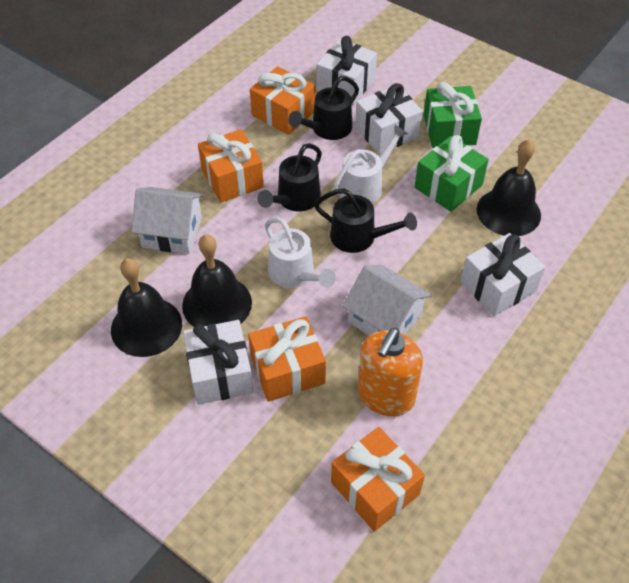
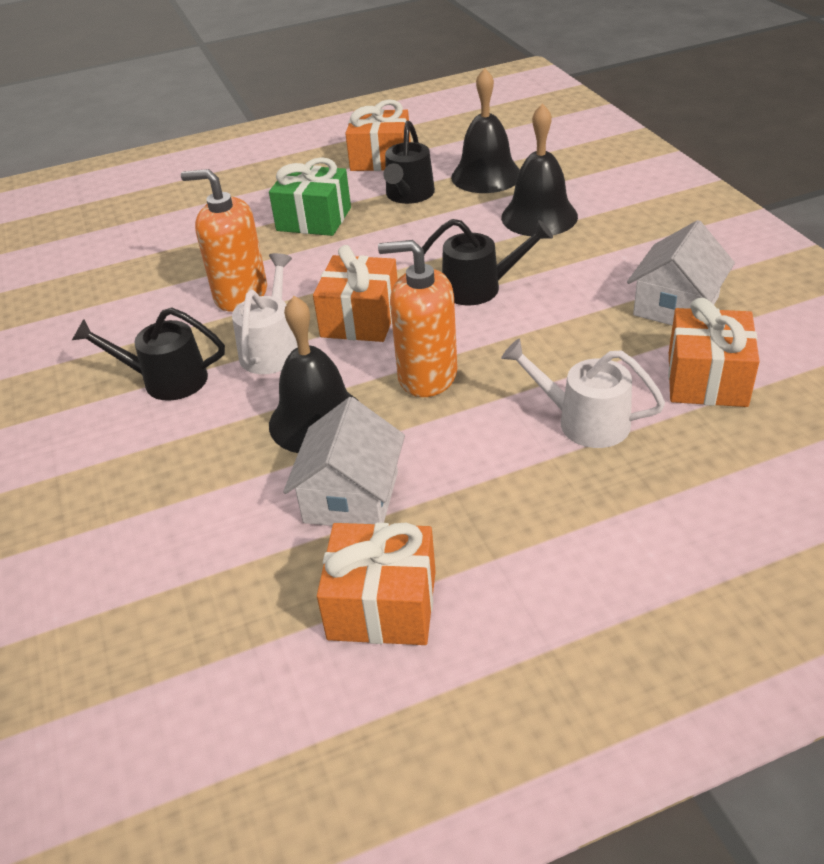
green gift: 2 -> 1
orange soap dispenser: 1 -> 2
white gift: 4 -> 0

